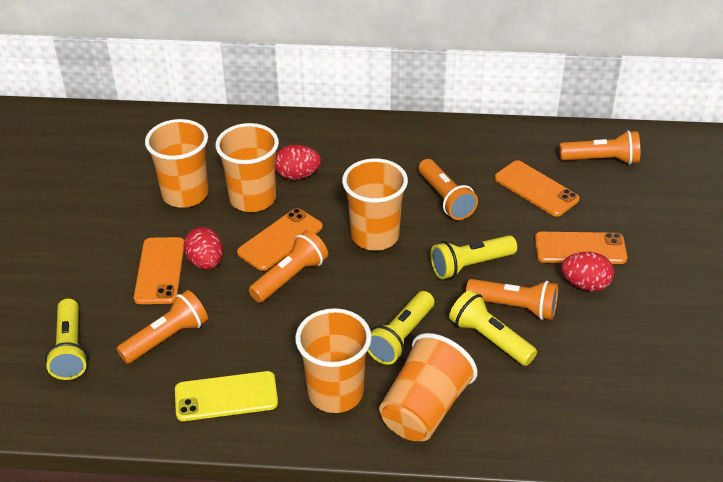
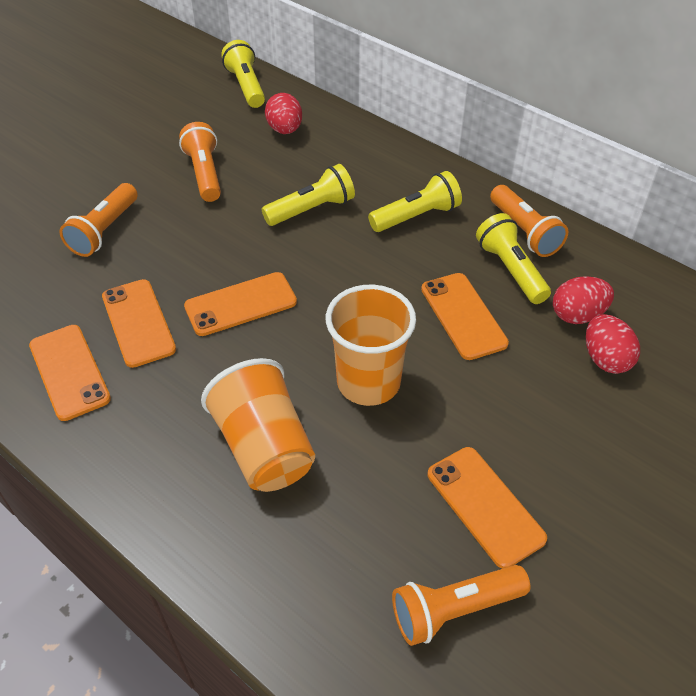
orange cup: 5 -> 2
orange flashlight: 5 -> 4
orange phone: 4 -> 5
yellow phone: 1 -> 0

